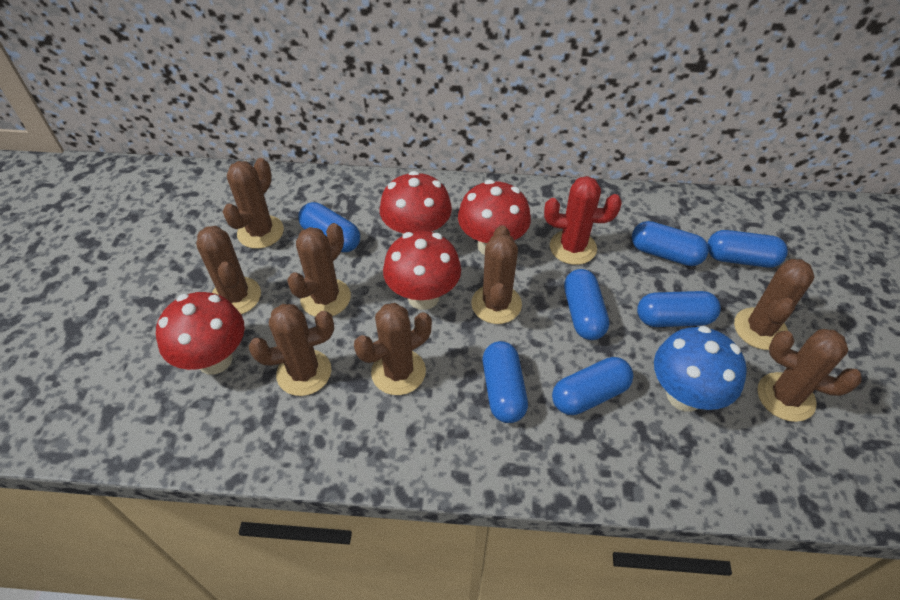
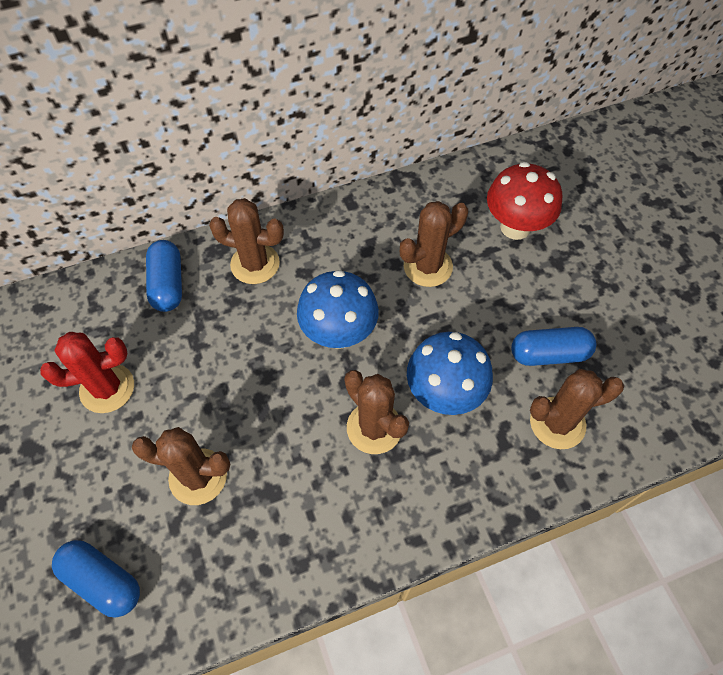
blue capsule: 7 -> 3
blue mushroom: 1 -> 2
brown cactus: 8 -> 5
red mushroom: 4 -> 1

